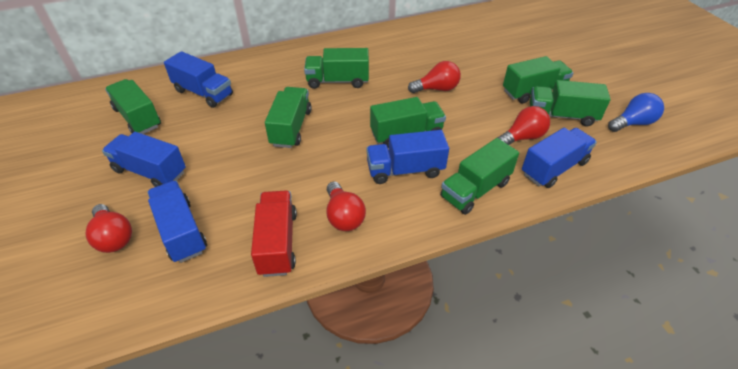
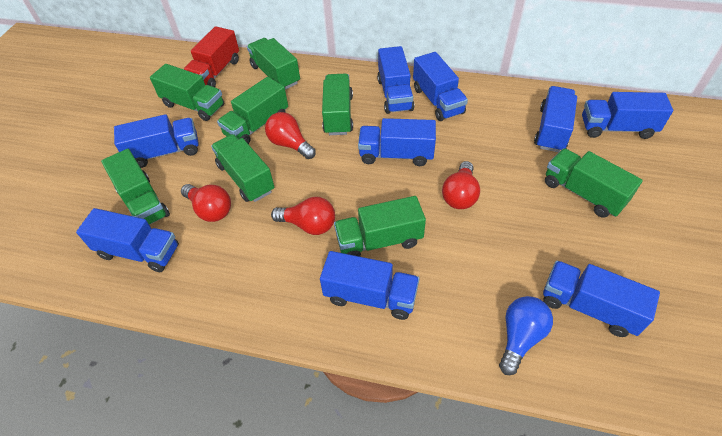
blue truck: 5 -> 9
green truck: 7 -> 8

